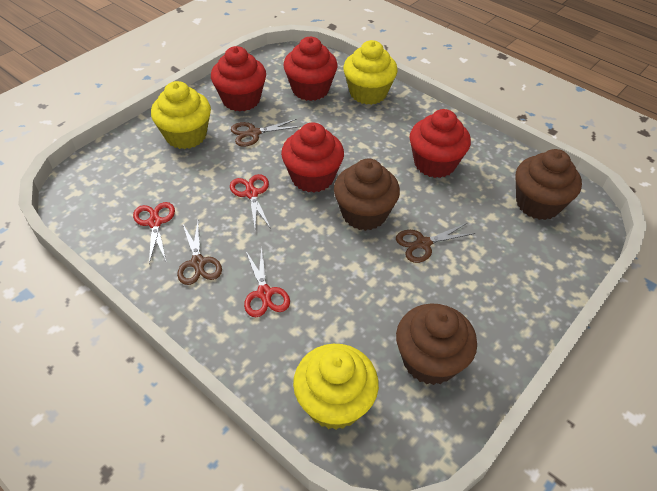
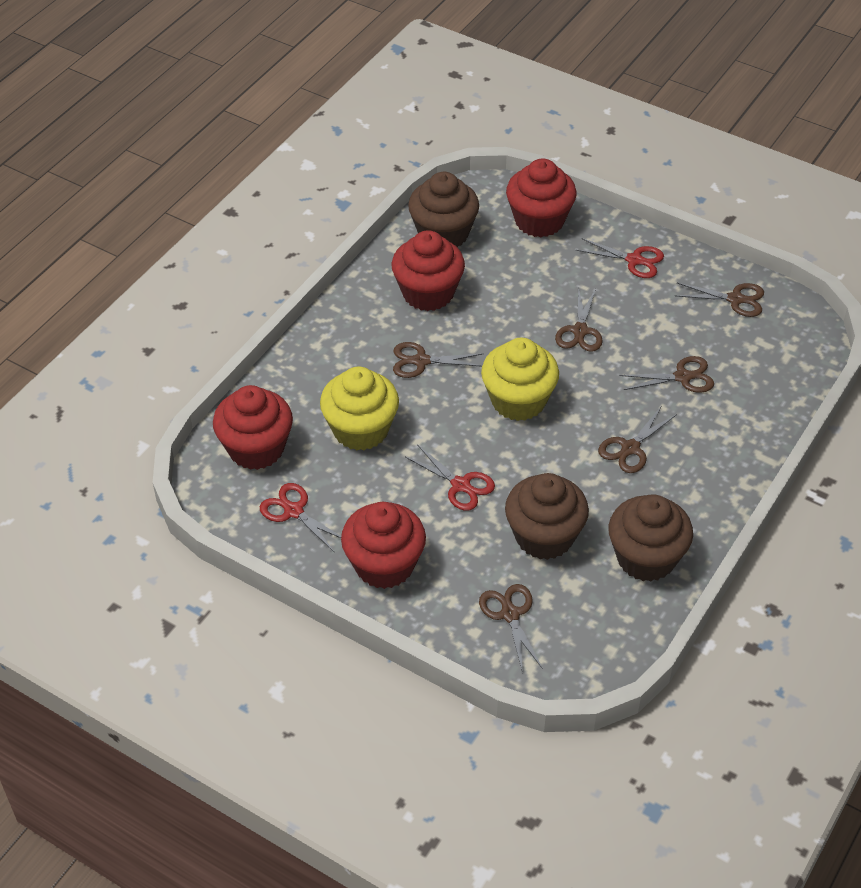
brown scissors: 3 -> 6
yellow cupcake: 3 -> 2

